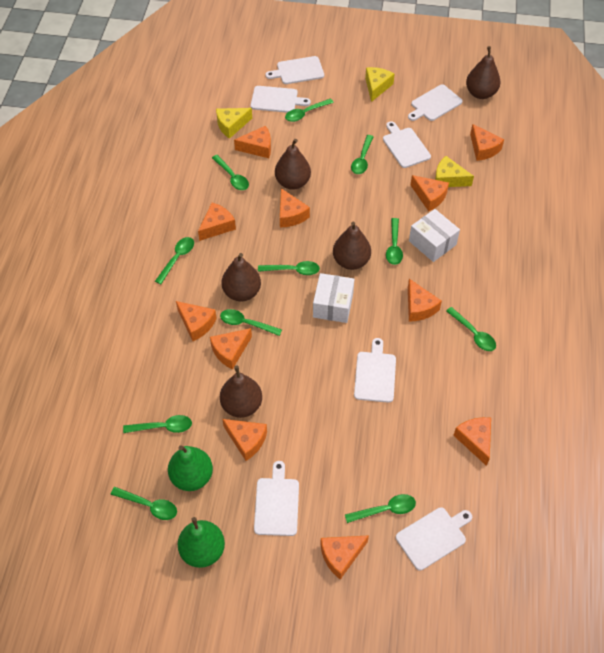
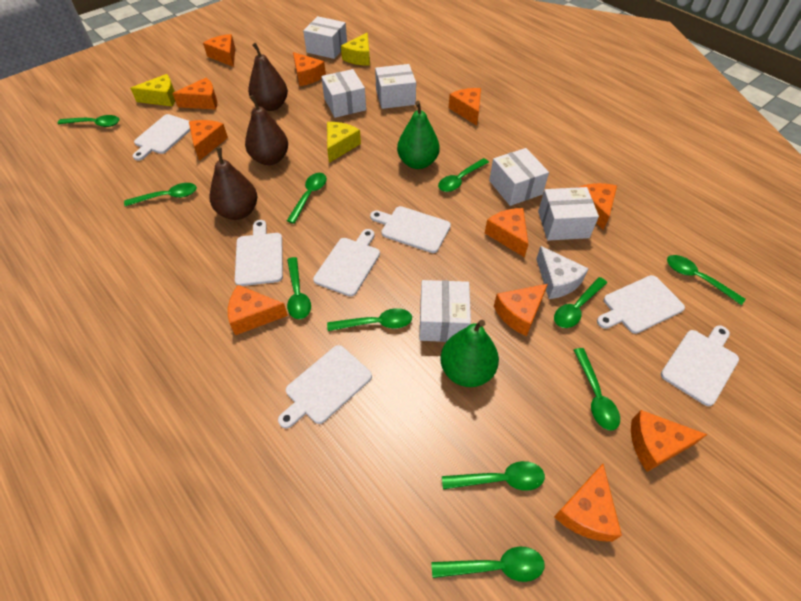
brown pear: 5 -> 3
white box: 2 -> 6
white cheese: 0 -> 1

